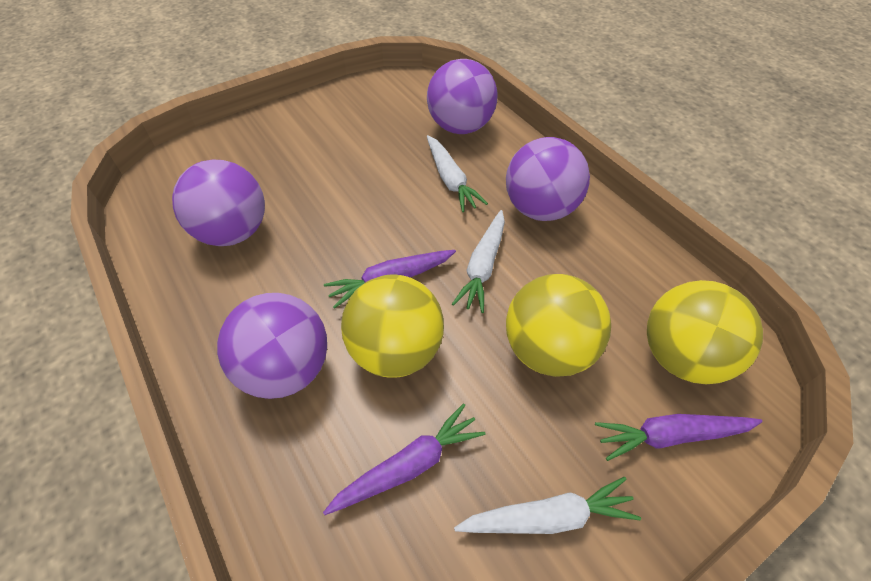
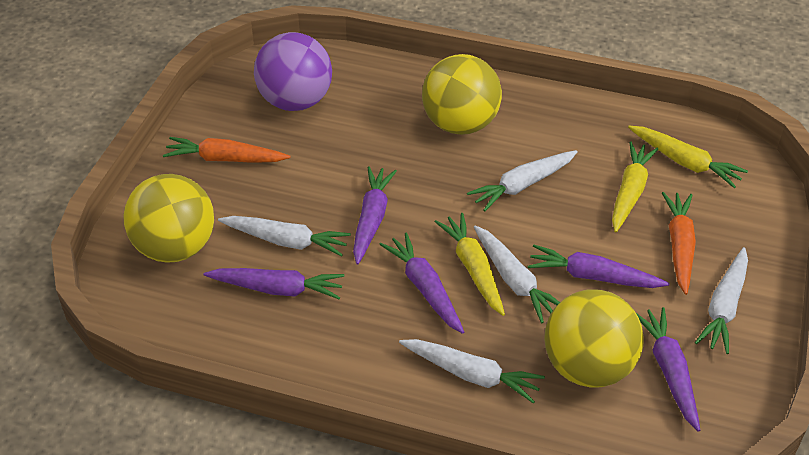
orange carrot: 0 -> 2
purple ball: 4 -> 1
purple carrot: 3 -> 5
white carrot: 3 -> 5
yellow carrot: 0 -> 3

